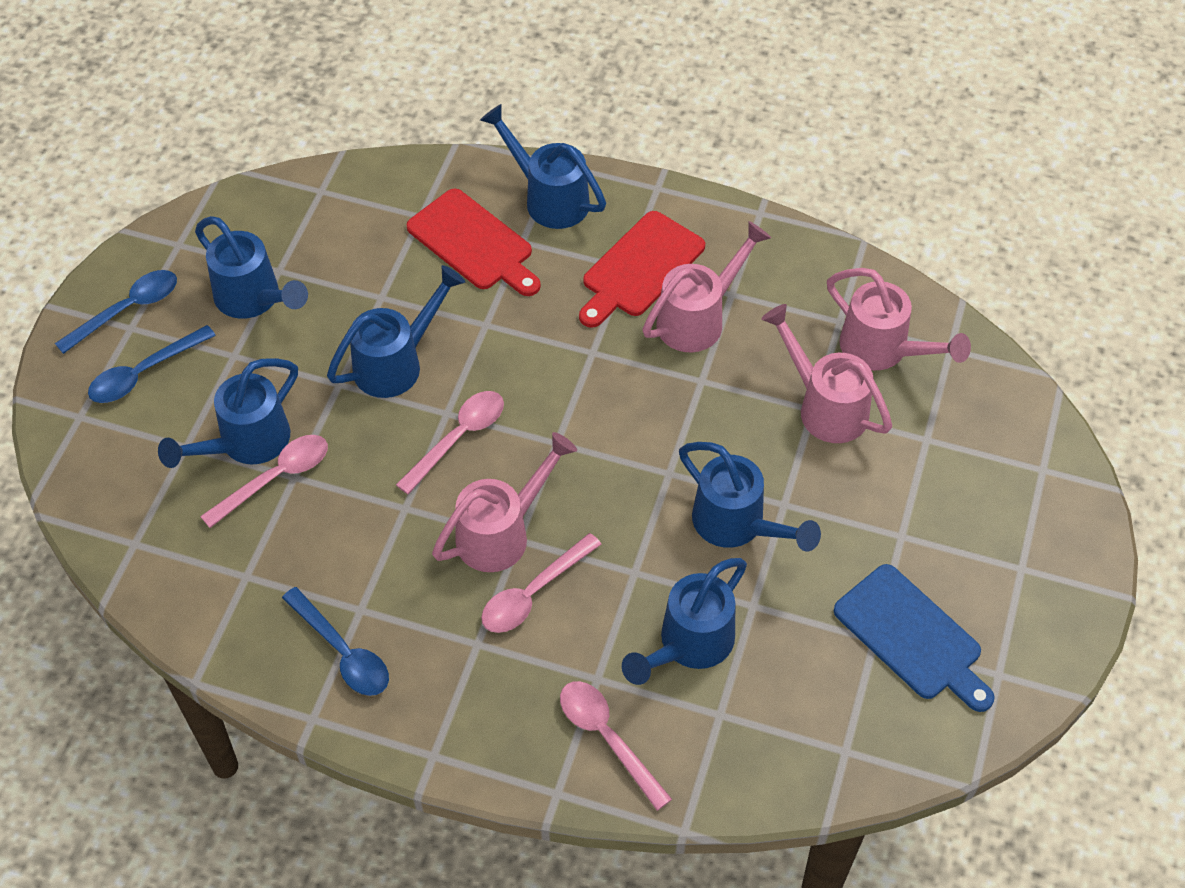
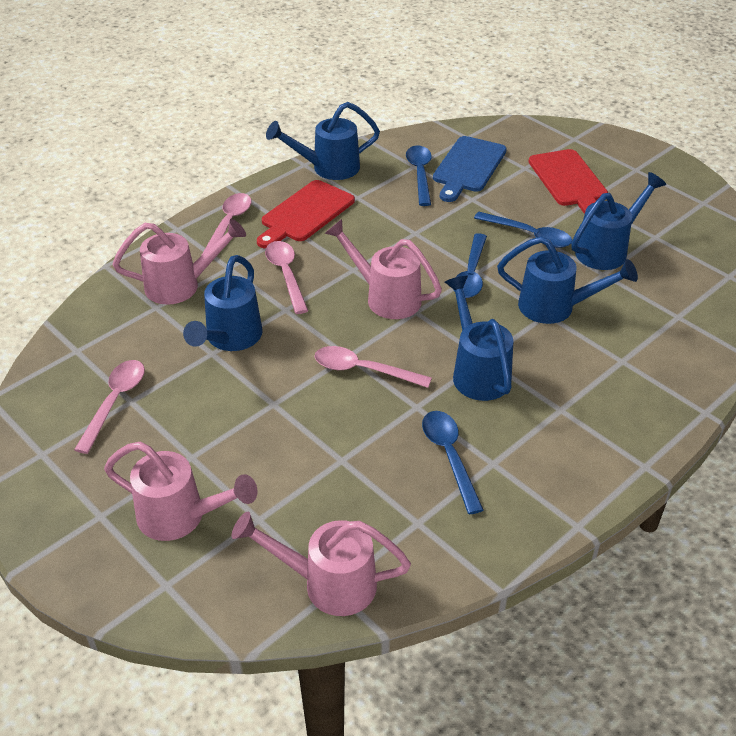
blue spoon: 3 -> 4
blue watering can: 6 -> 5

